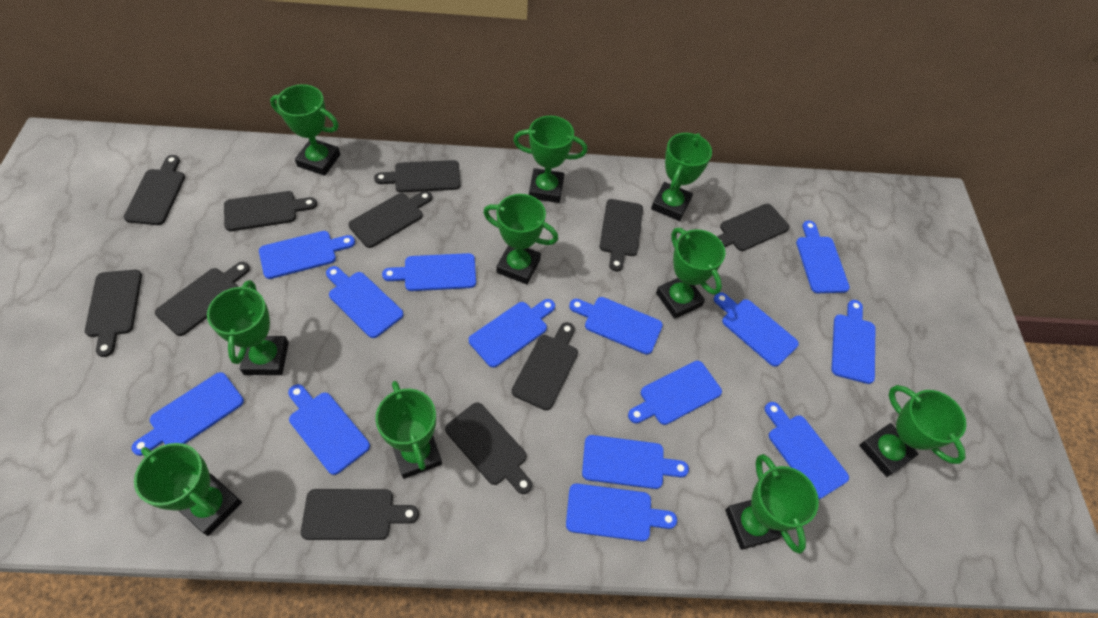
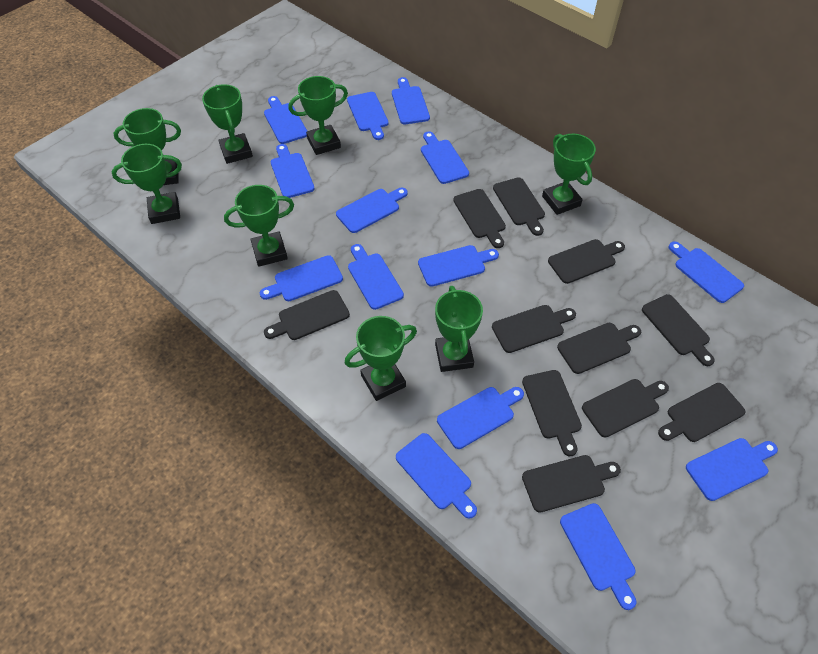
green trophy: 10 -> 8

